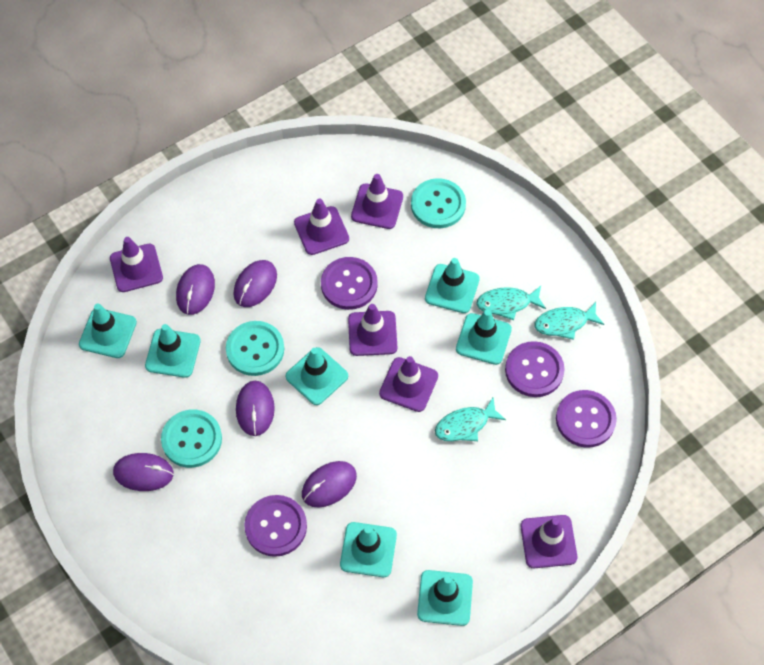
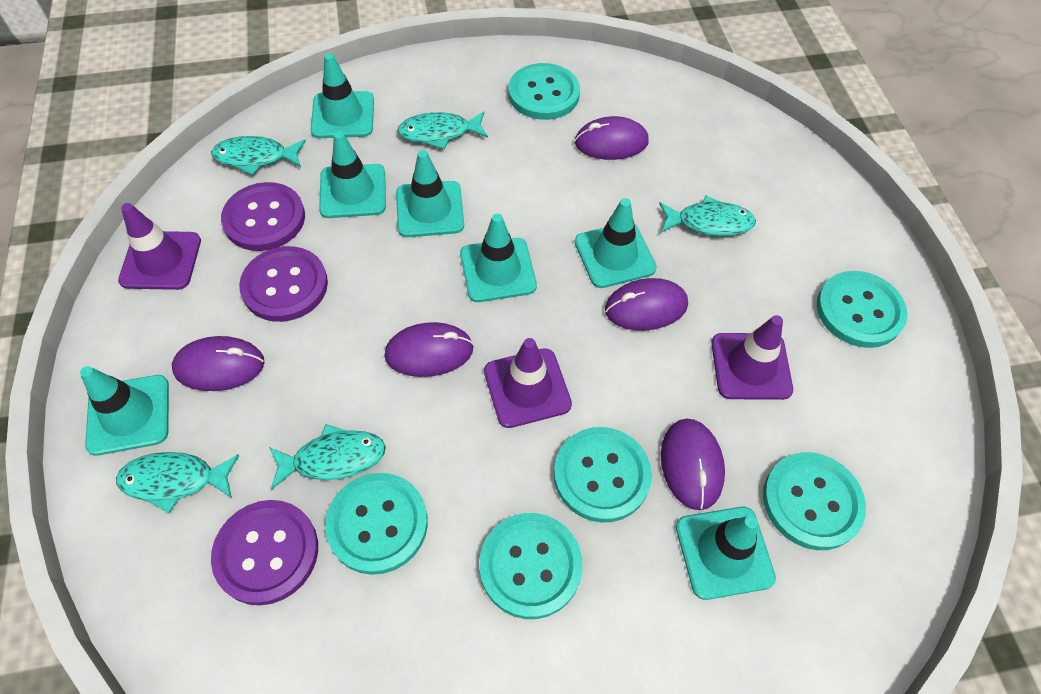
purple button: 4 -> 3
purple traffic cone: 6 -> 3
turquoise button: 3 -> 6
turquoise fish: 3 -> 5

